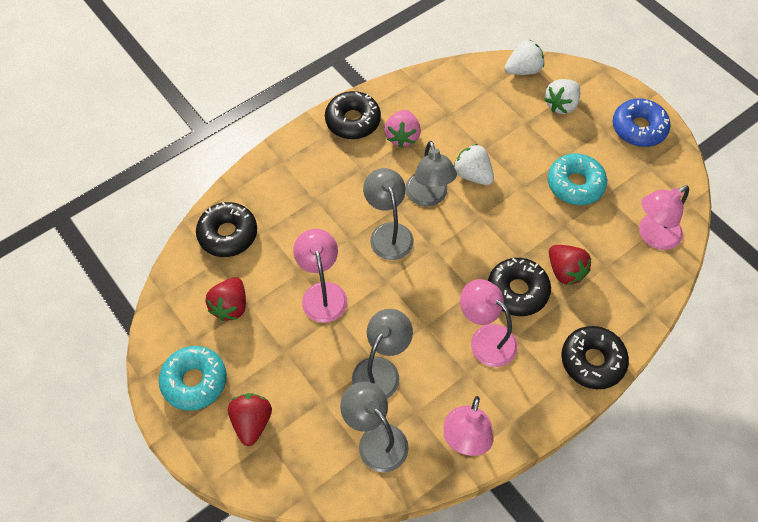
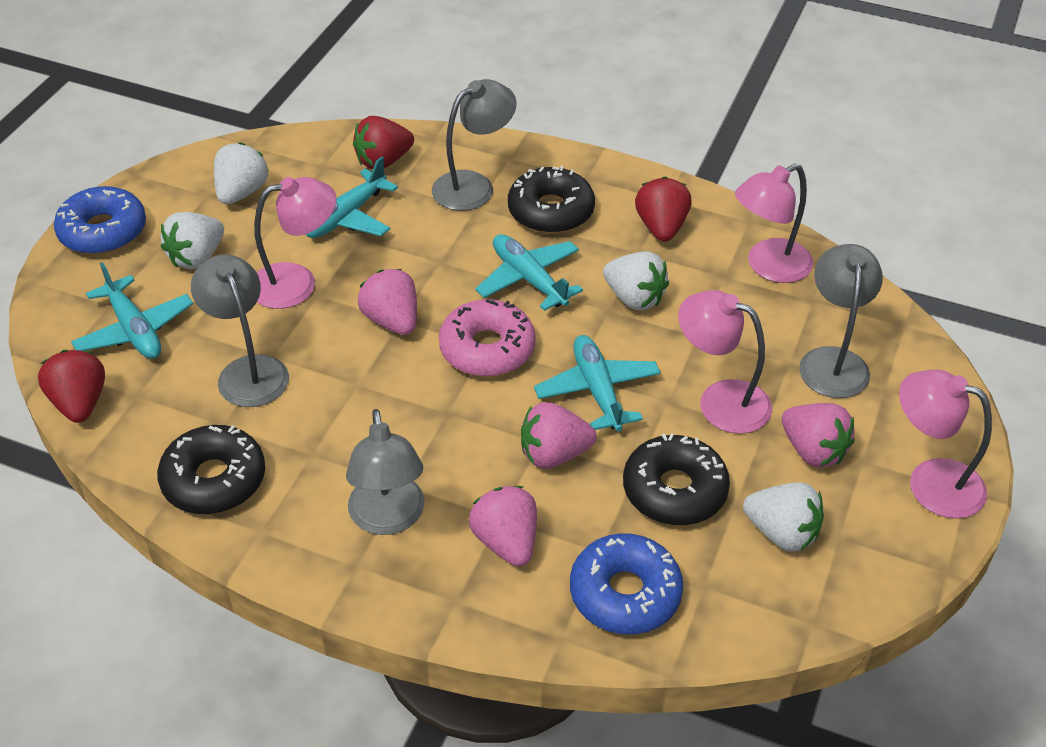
black donut: 4 -> 3
blue donut: 1 -> 2
pink donut: 0 -> 1
pink strawberry: 1 -> 4
turquoise donut: 2 -> 0
turquoise plane: 0 -> 4
white strawberry: 3 -> 4

